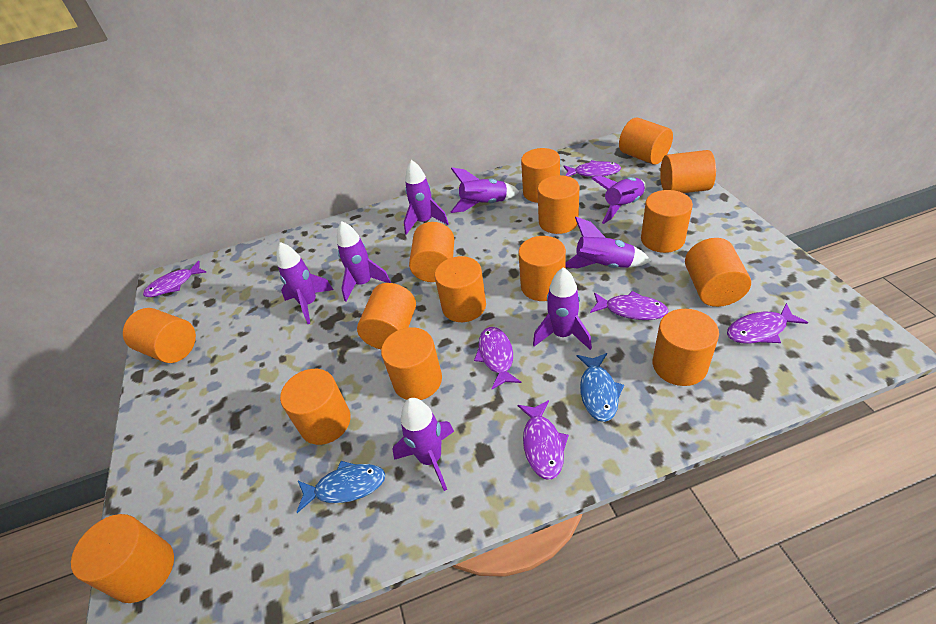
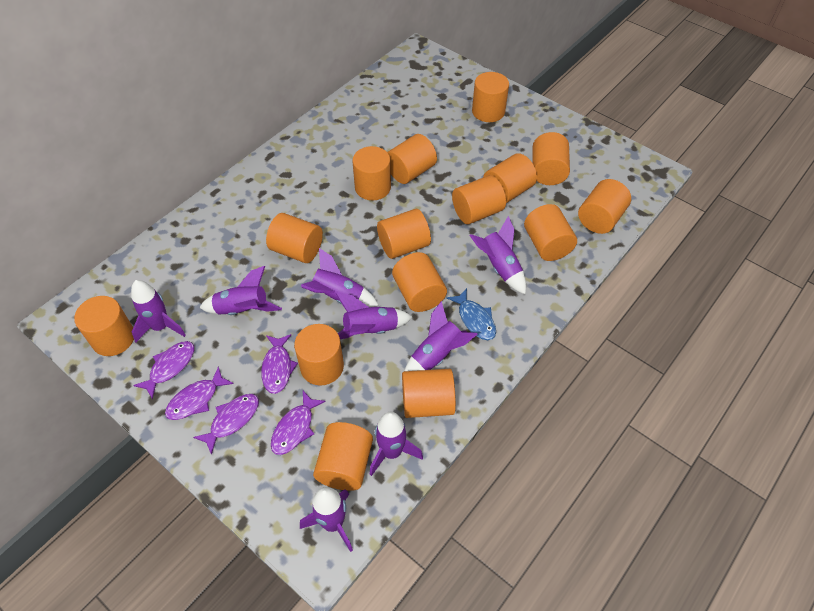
blue fish: 2 -> 1
purple fish: 6 -> 5

